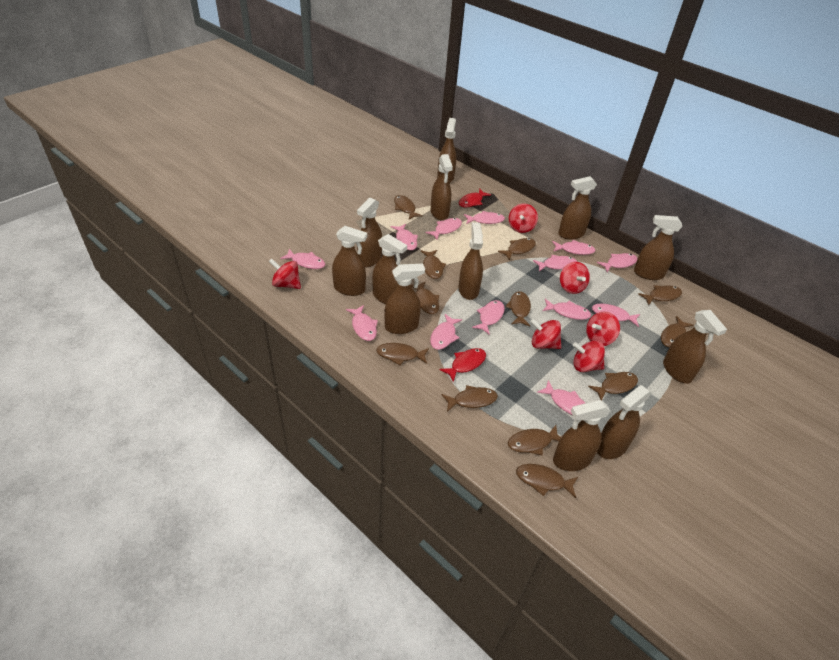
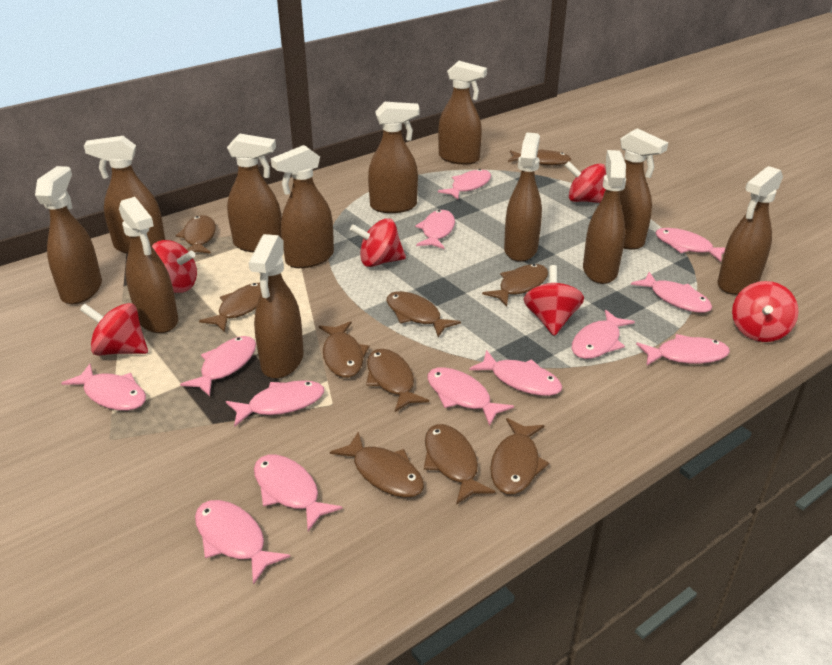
brown fish: 12 -> 10
red fish: 2 -> 0

